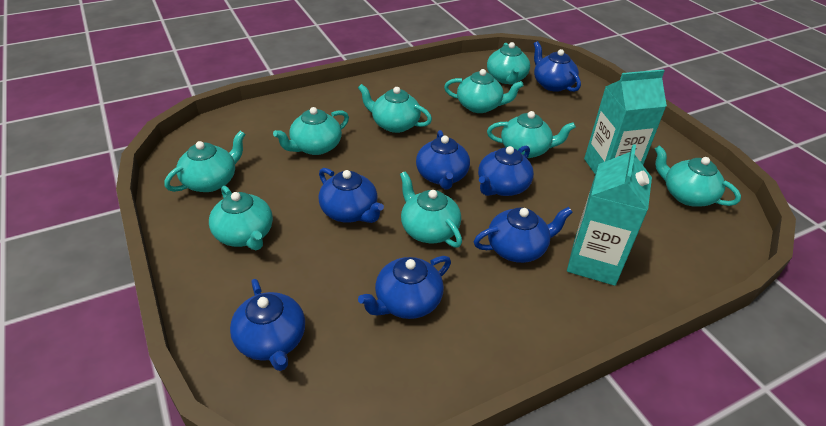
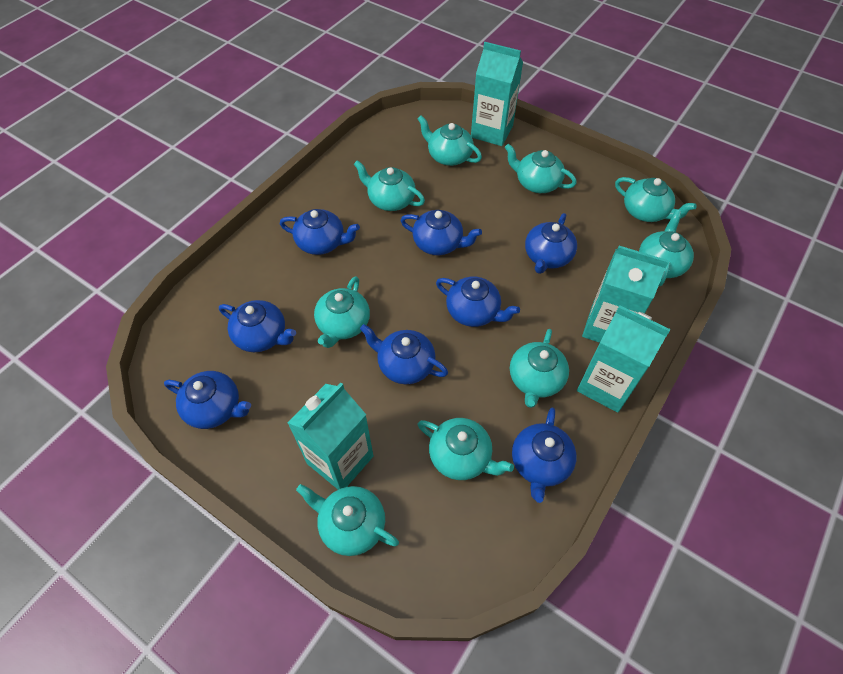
blue teapot: 7 -> 8
turquoise carton: 2 -> 4

